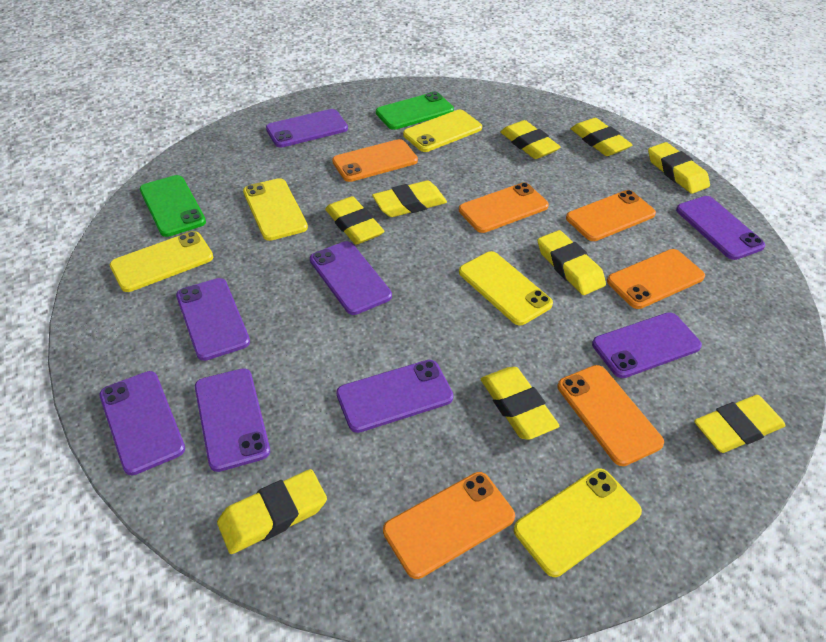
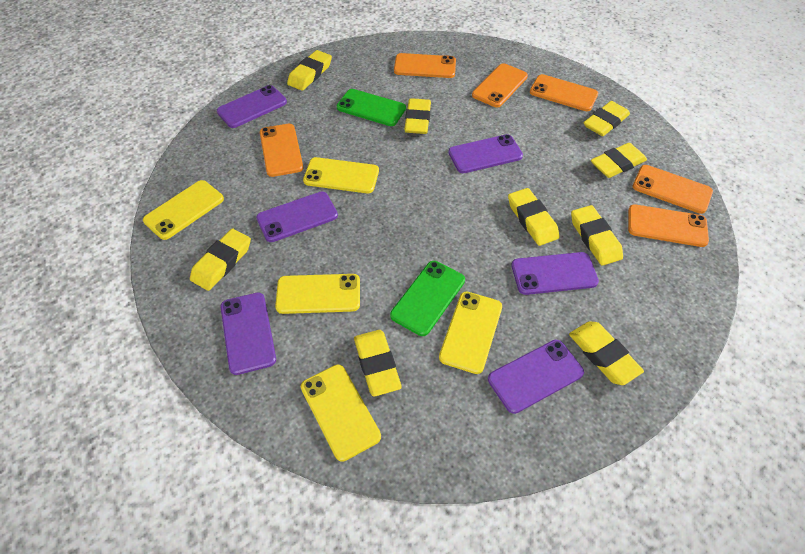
purple phone: 8 -> 6

